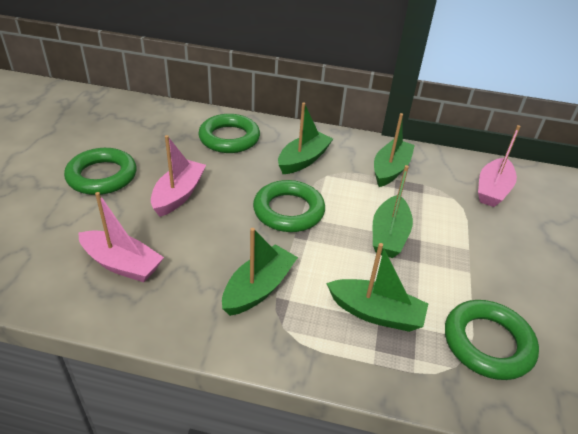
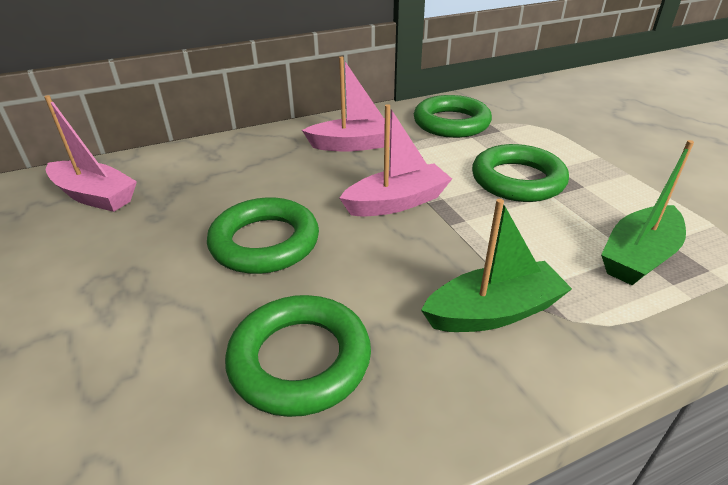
green boat: 5 -> 2

